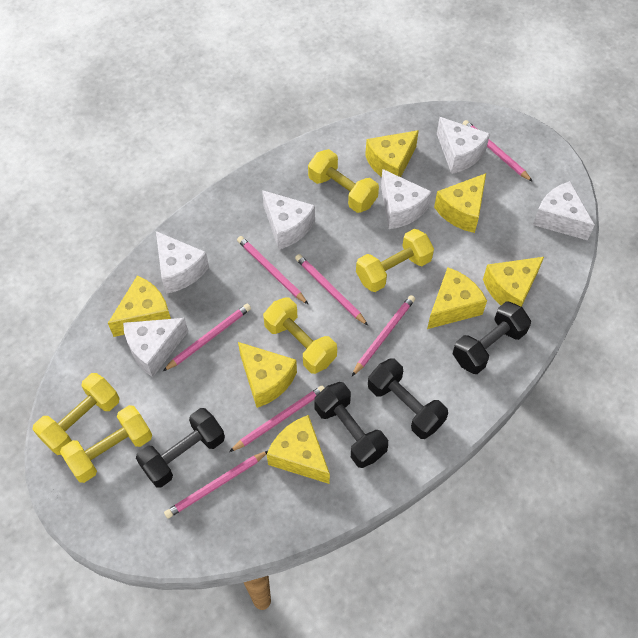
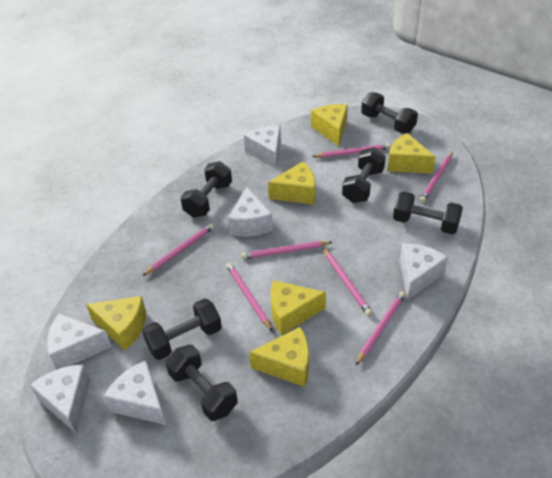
black dumbbell: 4 -> 6
yellow cheese: 7 -> 6
yellow dumbbell: 5 -> 0

